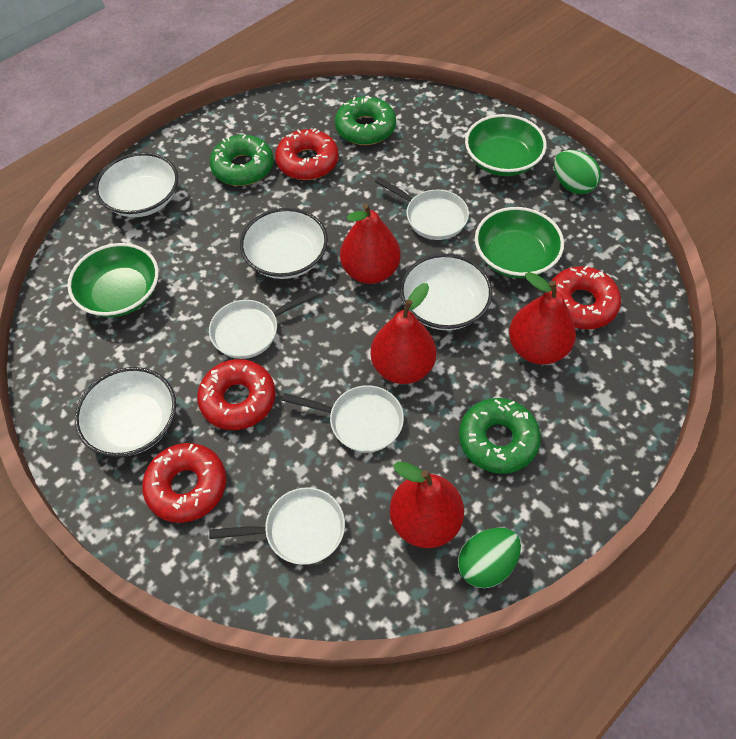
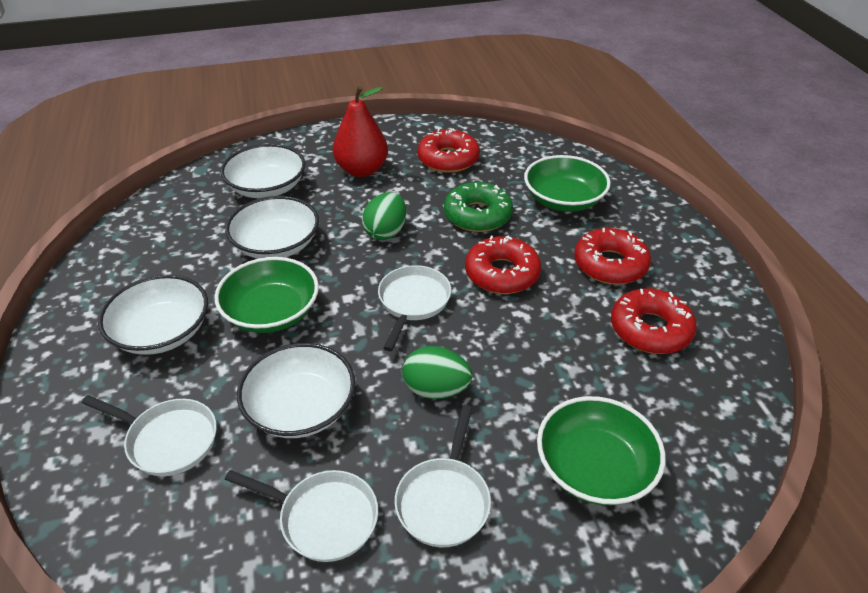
green donut: 3 -> 1
red pear: 4 -> 1

